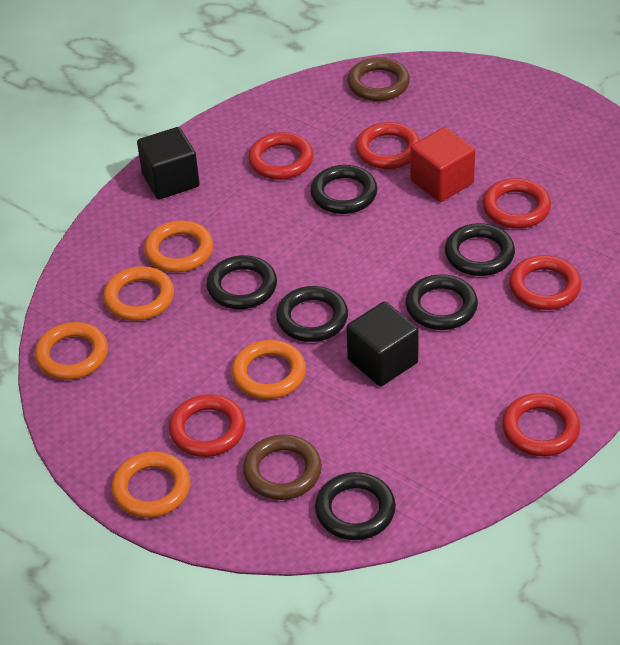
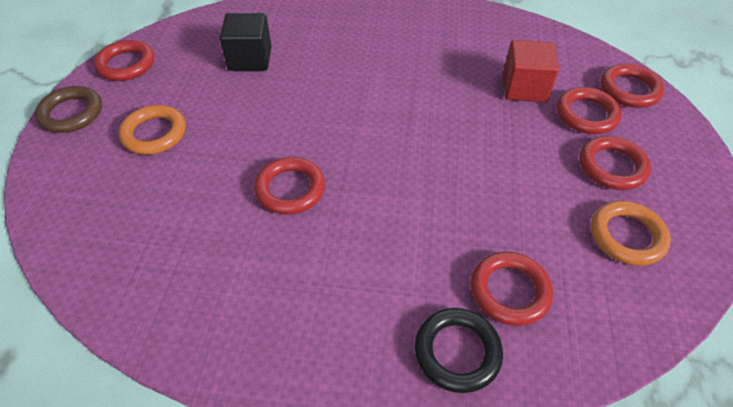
black cube: 2 -> 1
black ring: 6 -> 1
brown ring: 2 -> 1
orange ring: 5 -> 2

